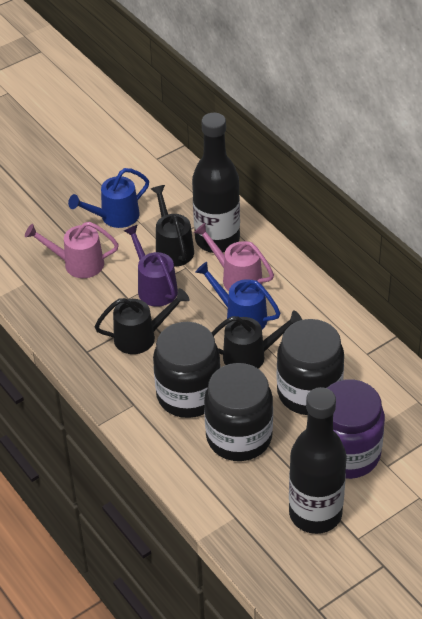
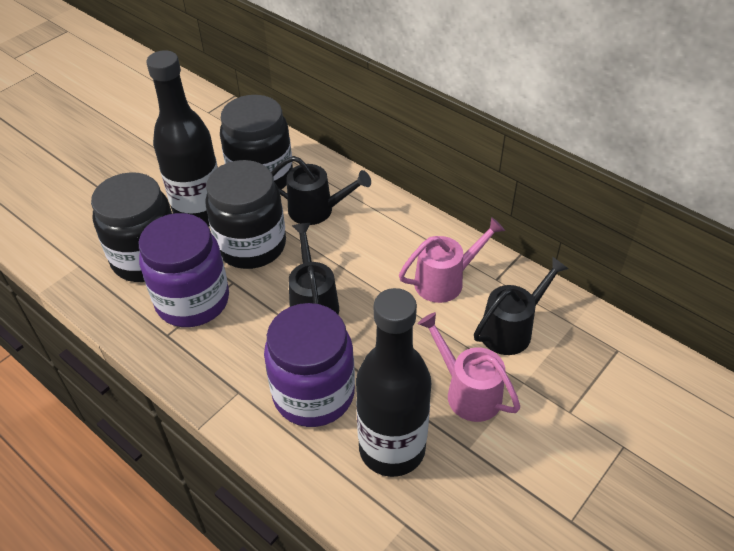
blue watering can: 2 -> 0
purple jar: 1 -> 2
purple watering can: 1 -> 0

